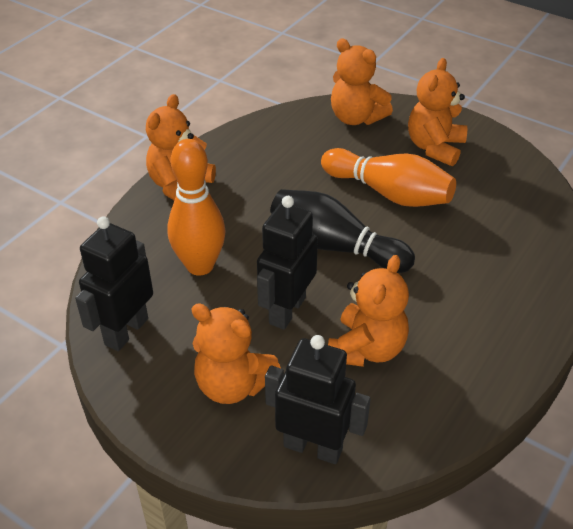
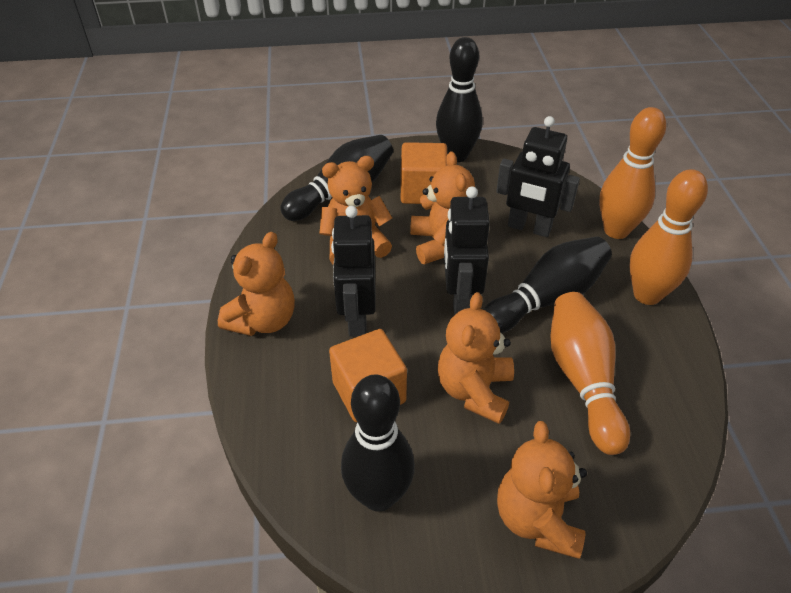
black bowling pin: 1 -> 4
orange bowling pin: 2 -> 3
orange cube: 0 -> 2

